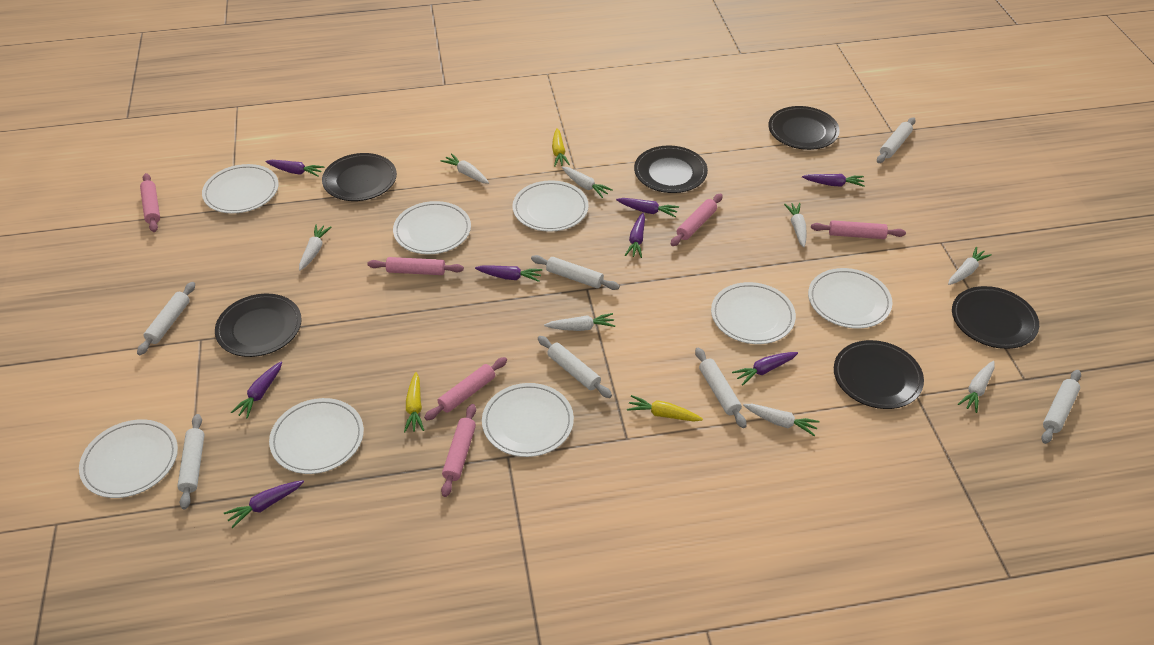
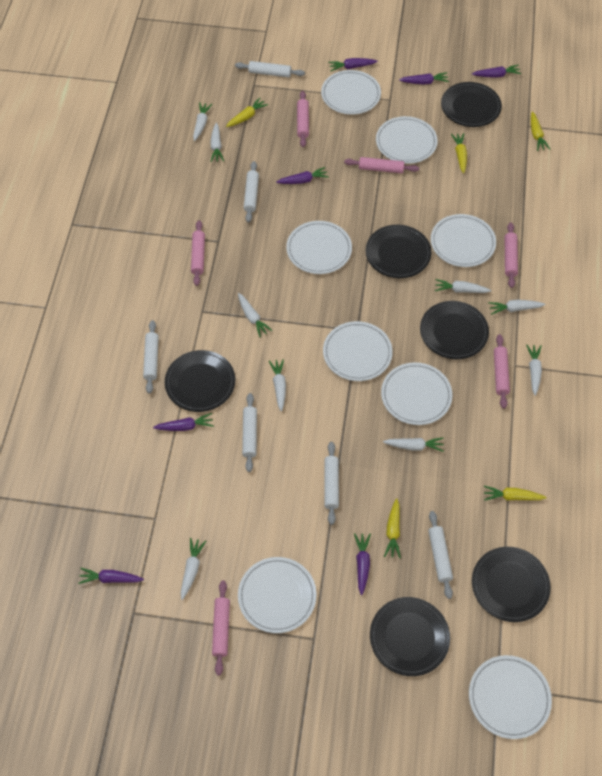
purple carrot: 8 -> 7
white carrot: 8 -> 9
white rolling pin: 7 -> 6
yellow carrot: 3 -> 5

